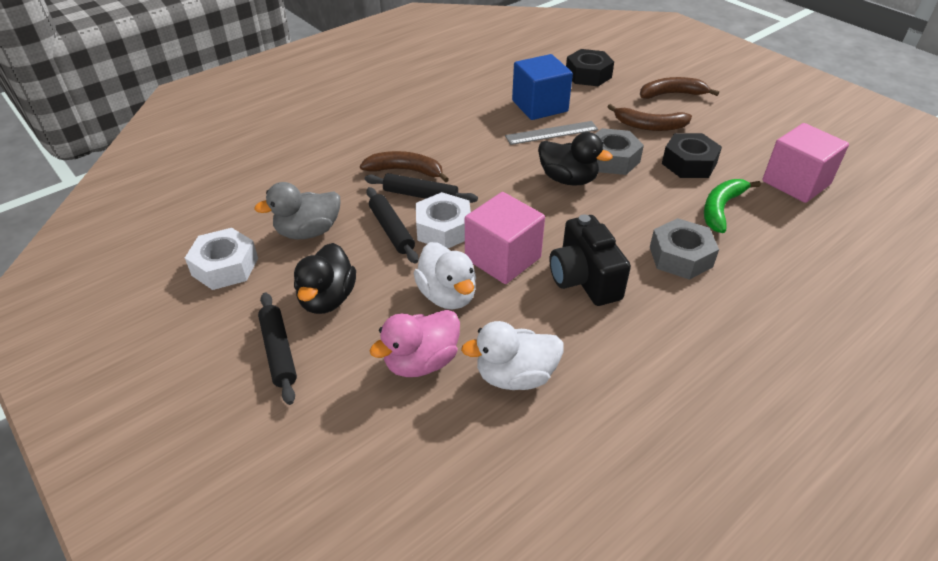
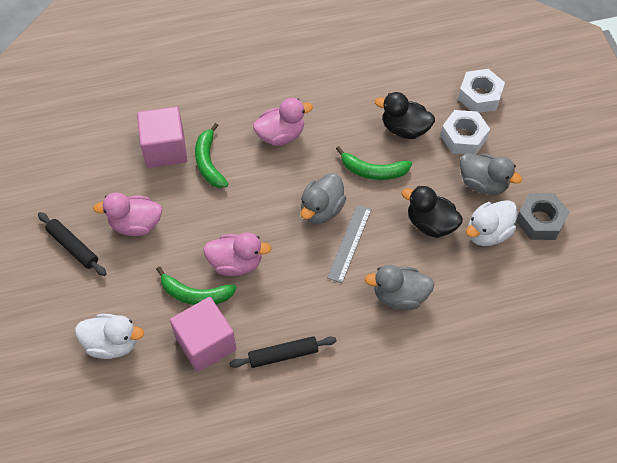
black camera: 1 -> 0
black nut: 2 -> 0
black rolling pin: 3 -> 2
blue cube: 1 -> 0
brown banana: 3 -> 0
green banana: 1 -> 3
grey duck: 1 -> 3
grey nut: 2 -> 1
pink duck: 1 -> 3

